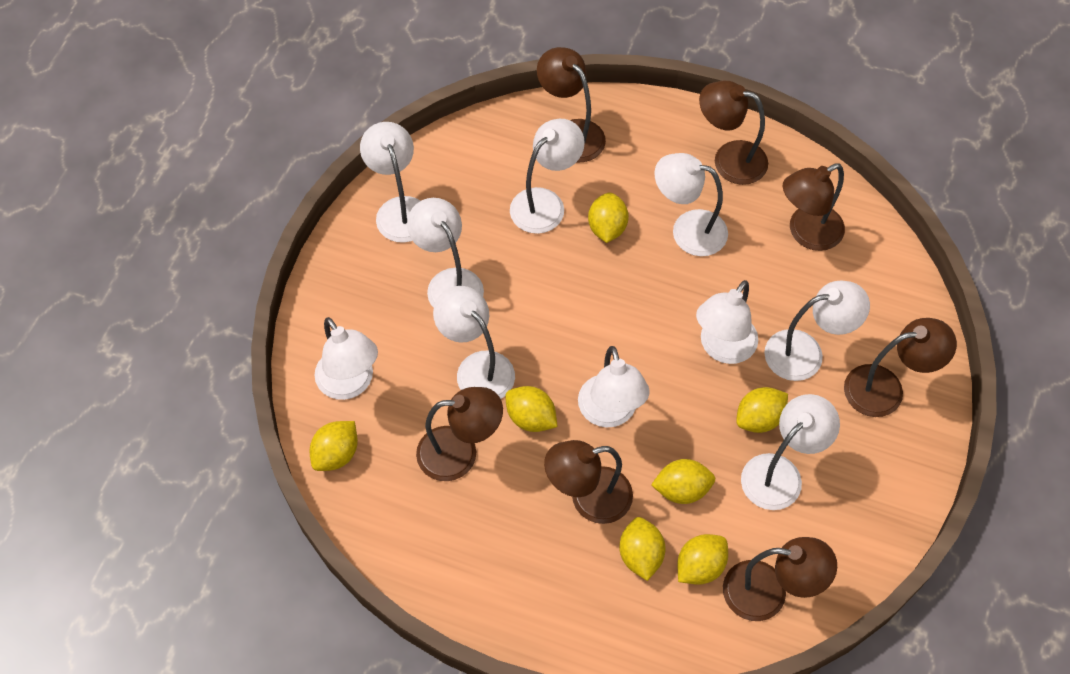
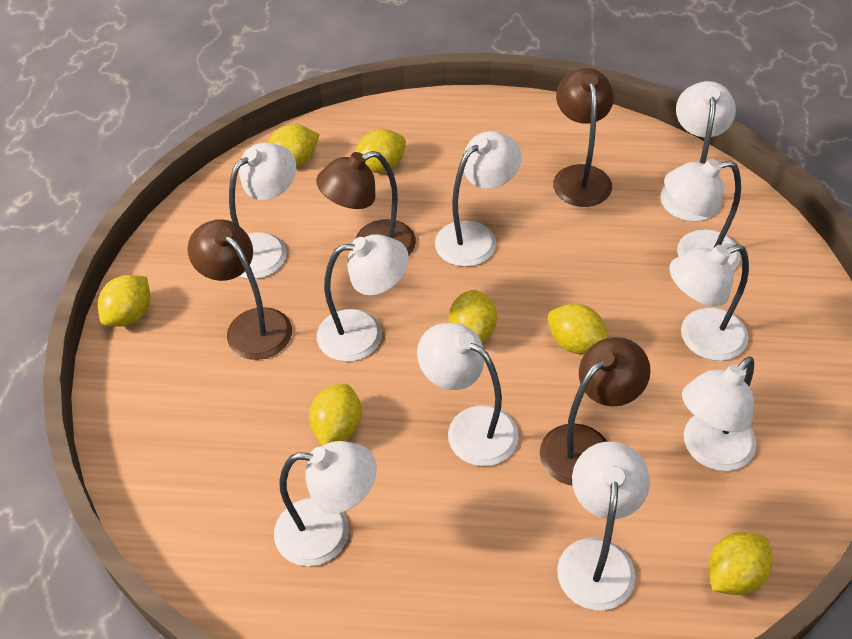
brown lamp: 7 -> 4

